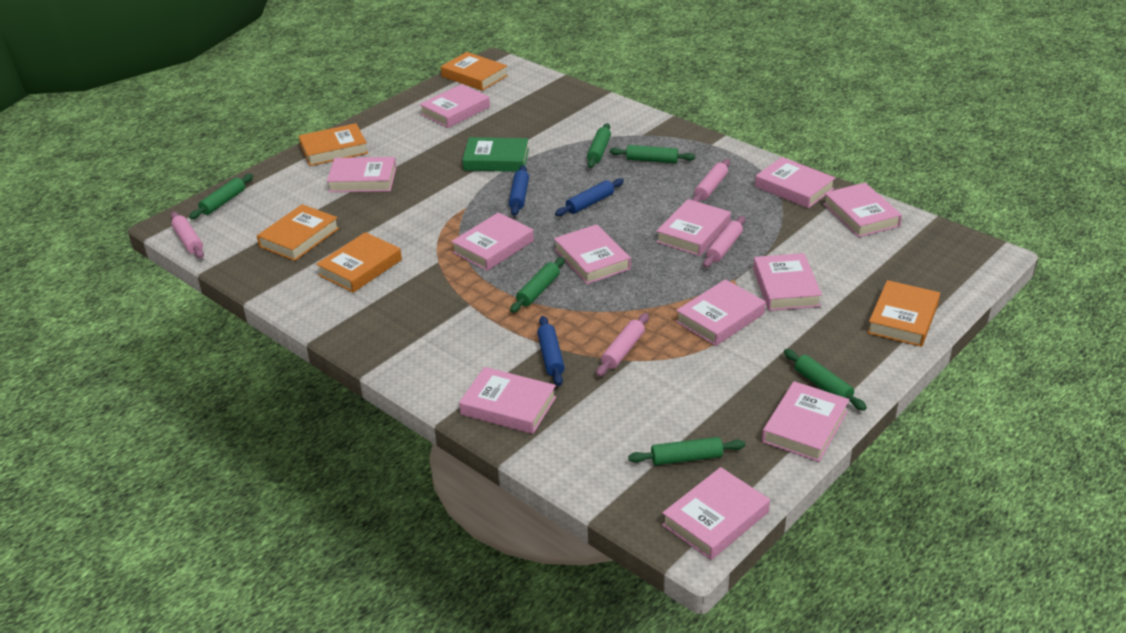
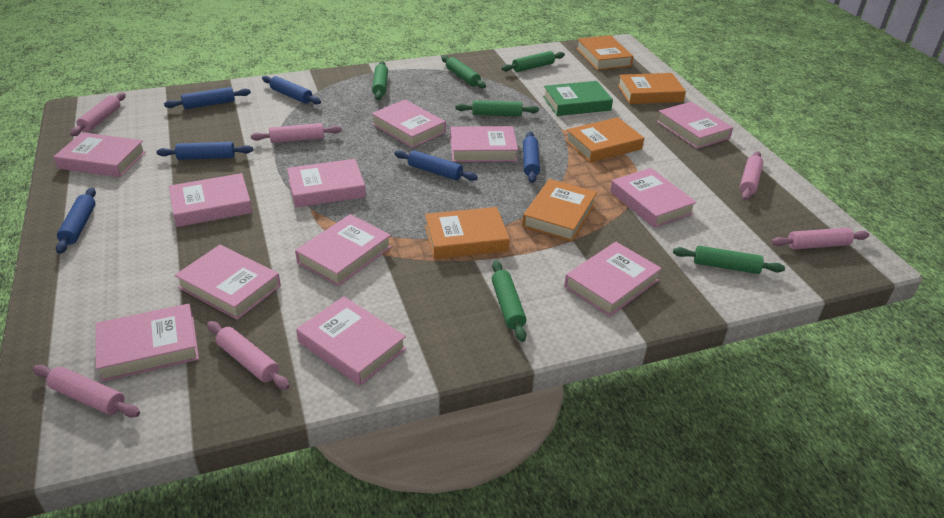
blue rolling pin: 3 -> 6
pink rolling pin: 4 -> 6

